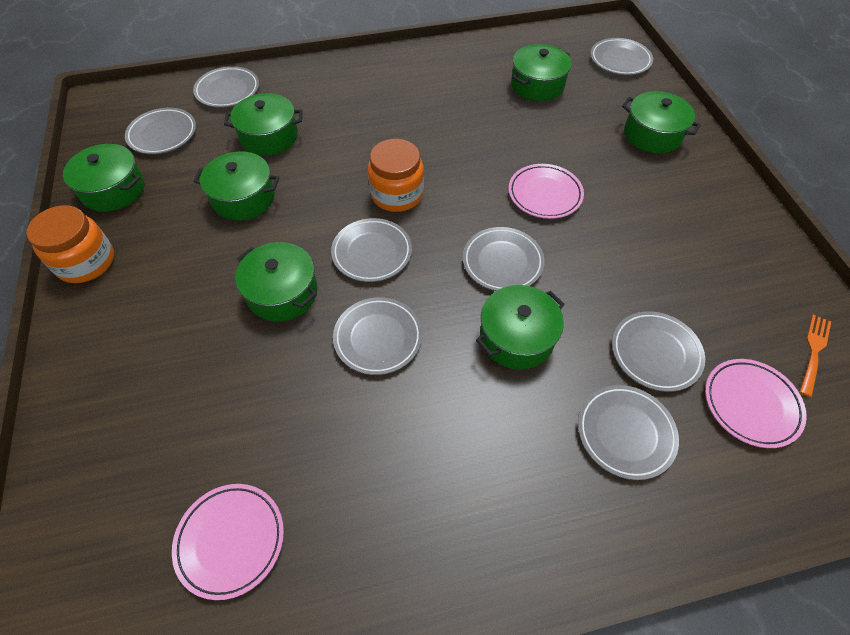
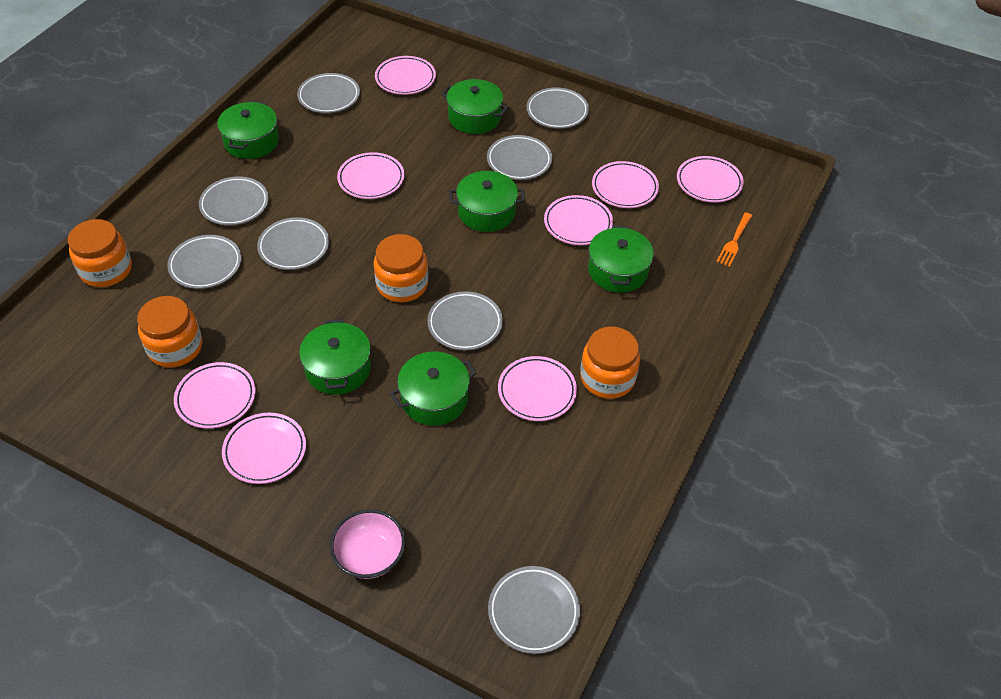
green pot: 7 -> 6
orange jar: 2 -> 4
pink bowl: 0 -> 1
pink plate: 3 -> 8

